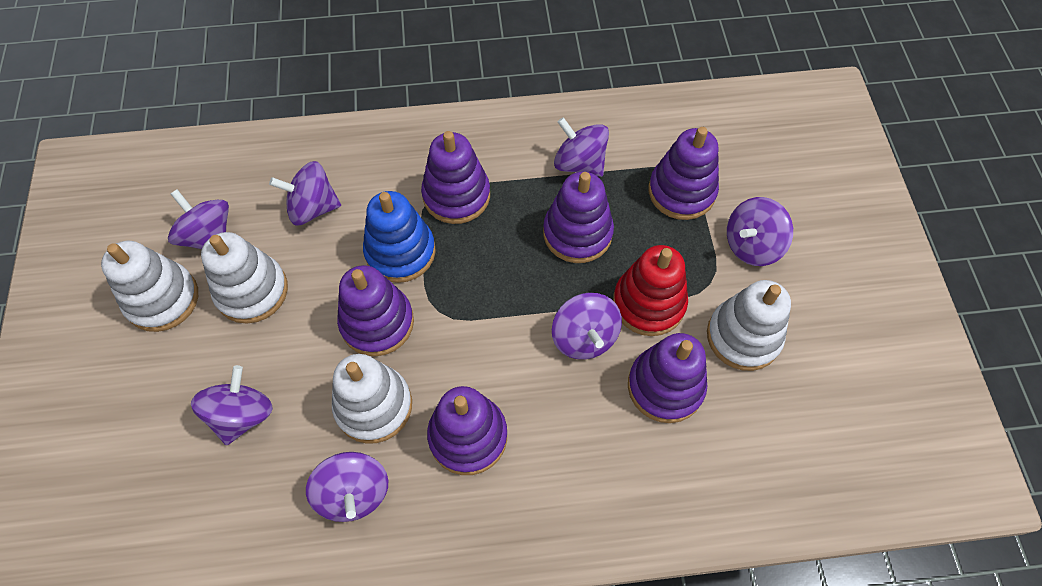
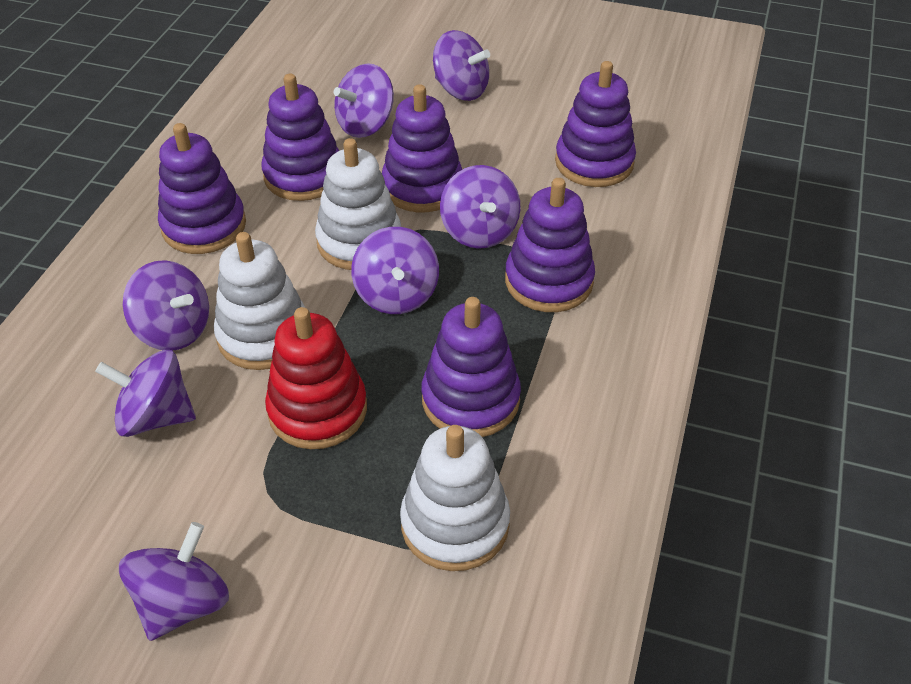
blue stacking toy: 1 -> 0
white stacking toy: 4 -> 3

